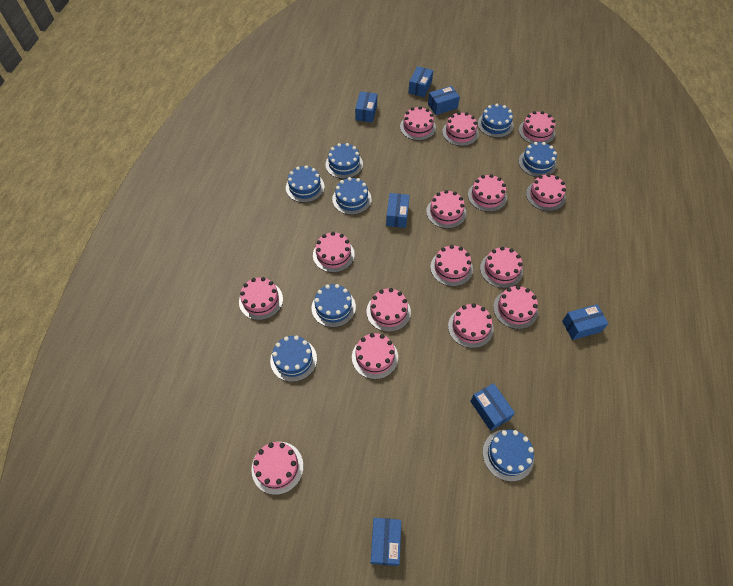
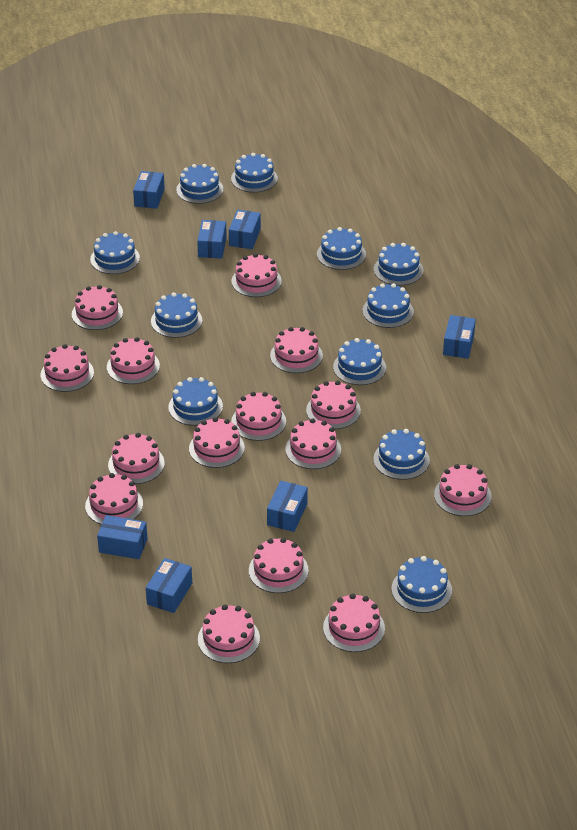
blue cake: 8 -> 11

